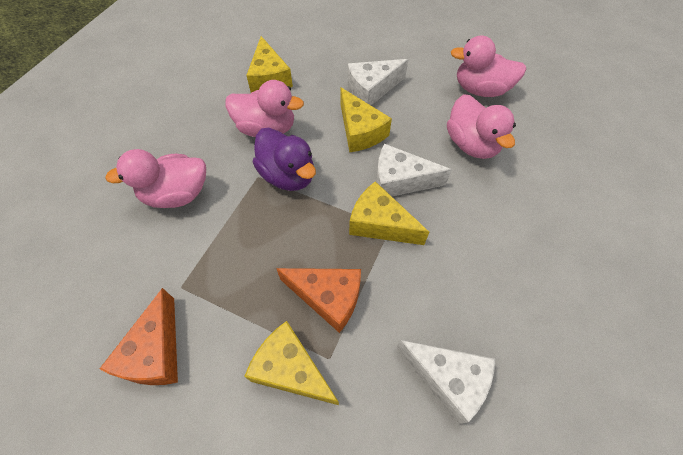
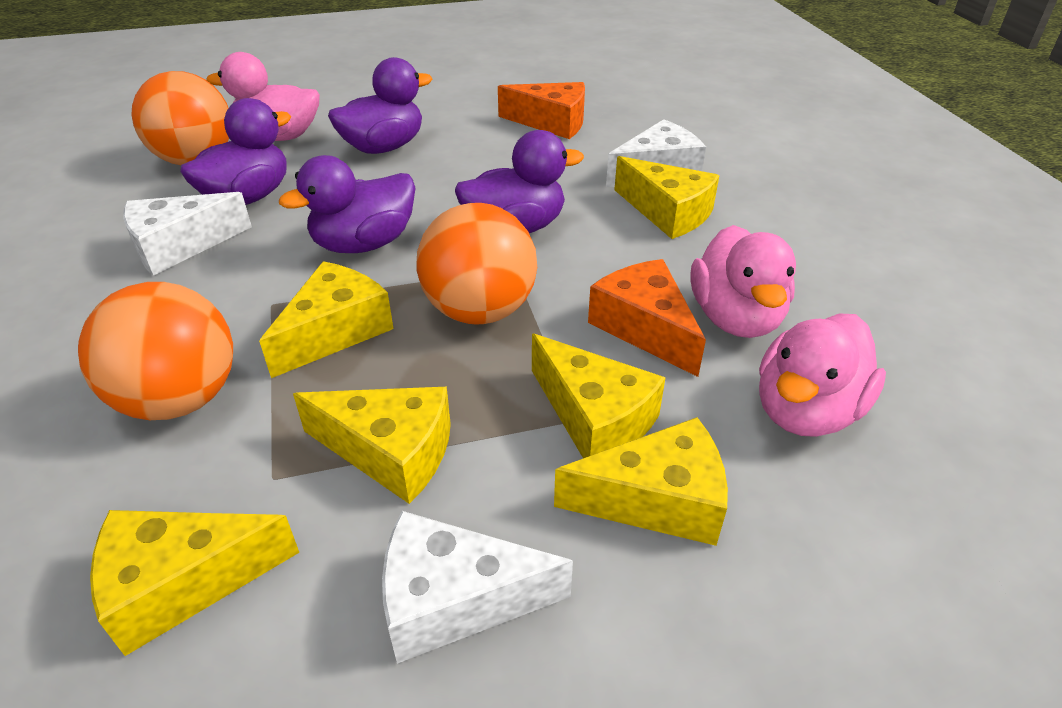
orange ball: 0 -> 3
pink duck: 4 -> 3
purple duck: 1 -> 4
yellow cheese: 4 -> 6

